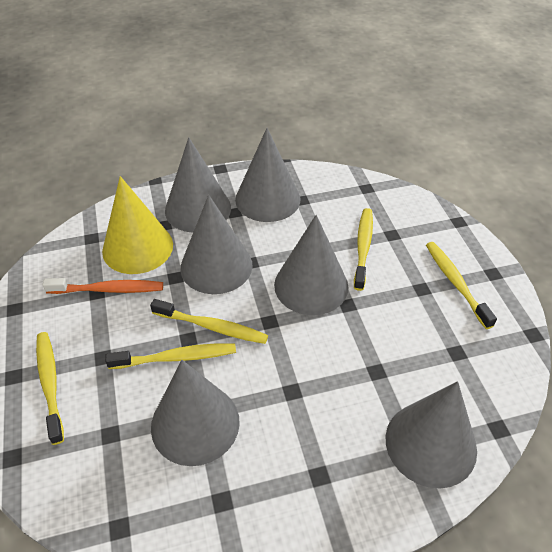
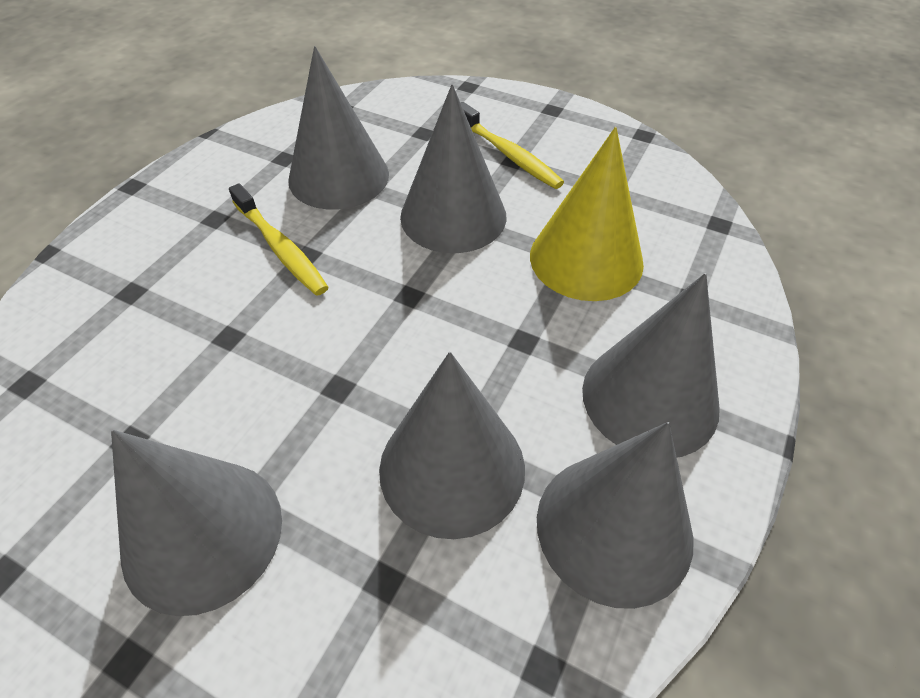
orange toothbrush: 1 -> 0
yellow toothbrush: 5 -> 2

